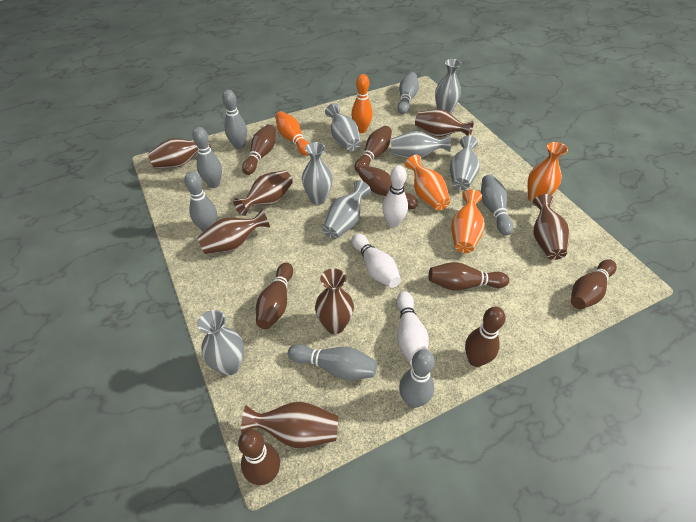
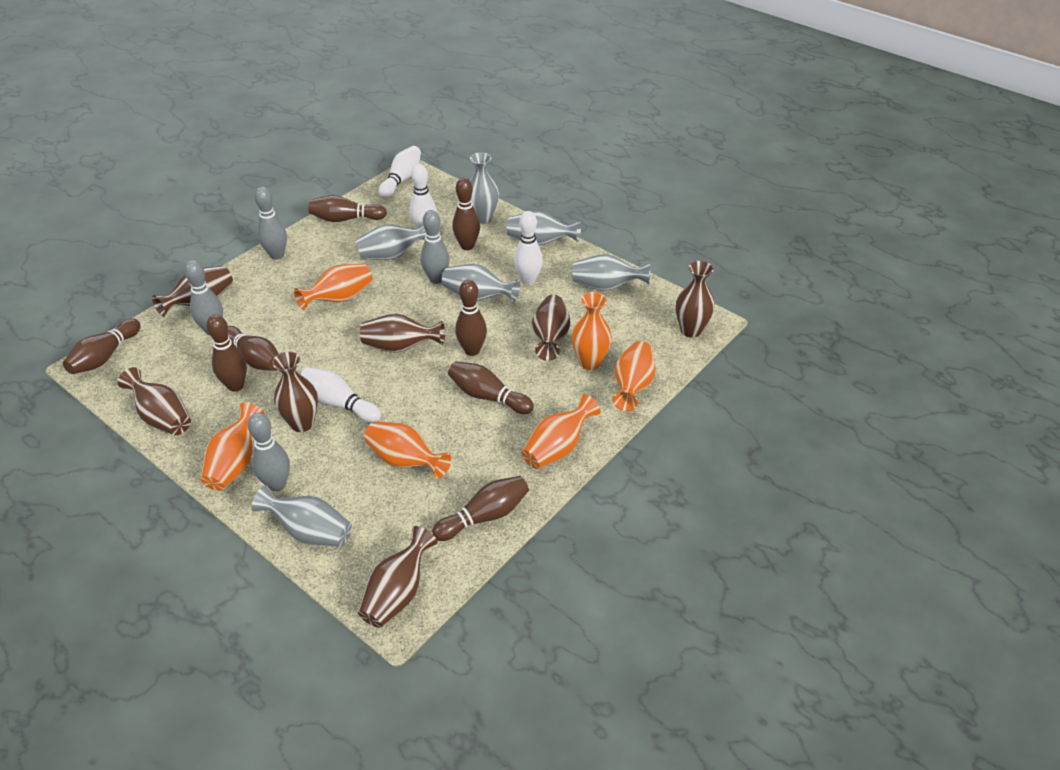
grey bowling pin: 7 -> 4
grey vase: 7 -> 6
orange bowling pin: 2 -> 0
orange vase: 3 -> 6
white bowling pin: 3 -> 4

